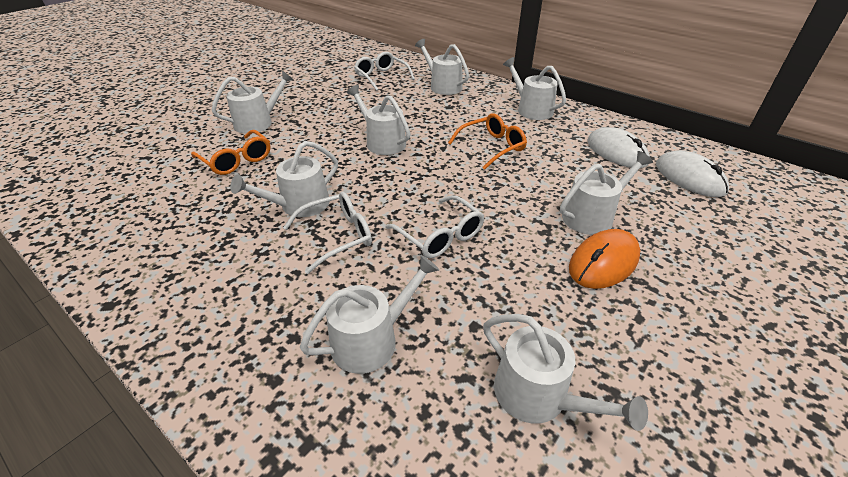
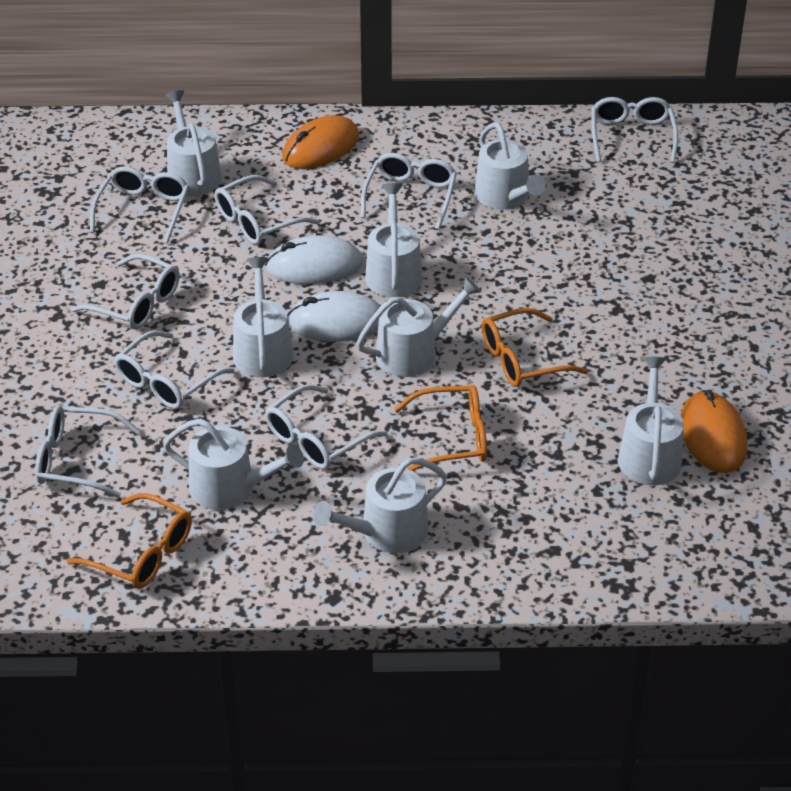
orange glasses: 2 -> 3
orange mouse: 1 -> 2
white glasses: 3 -> 8

